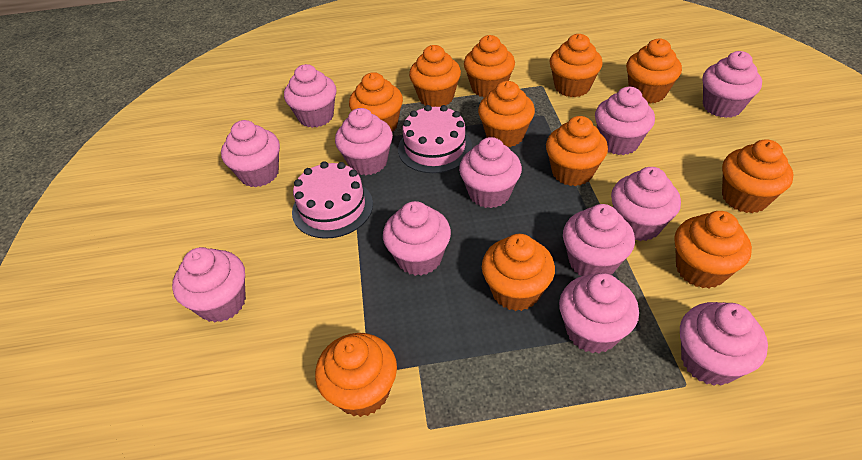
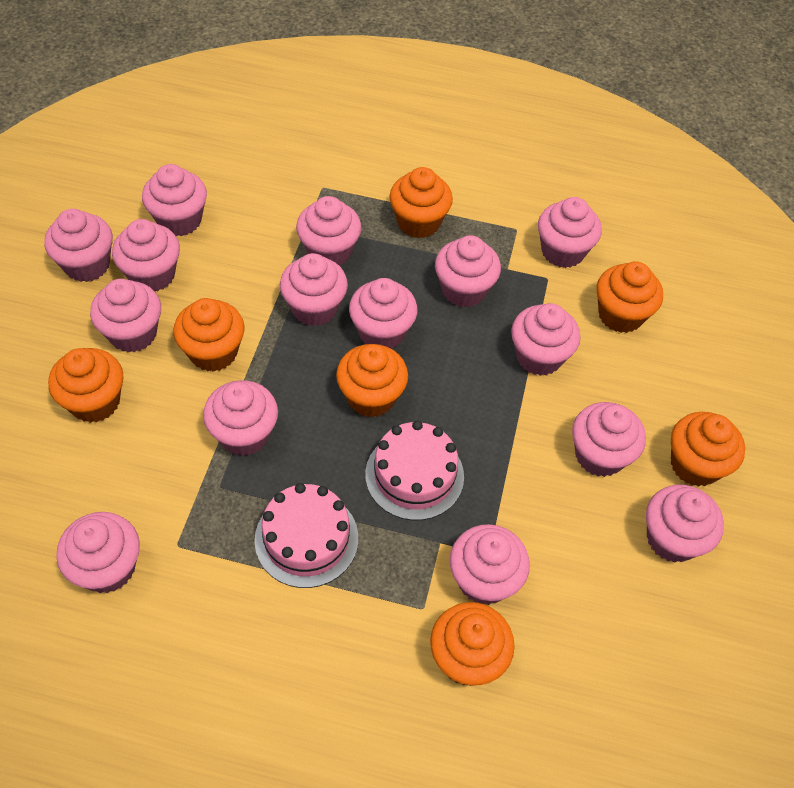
orange cupcake: 11 -> 7
pink cupcake: 12 -> 15

